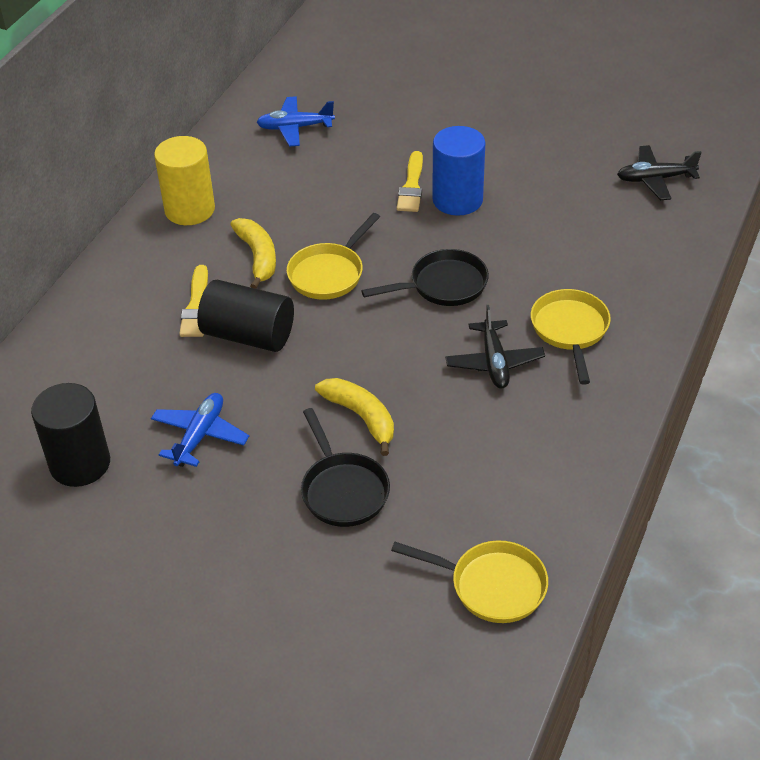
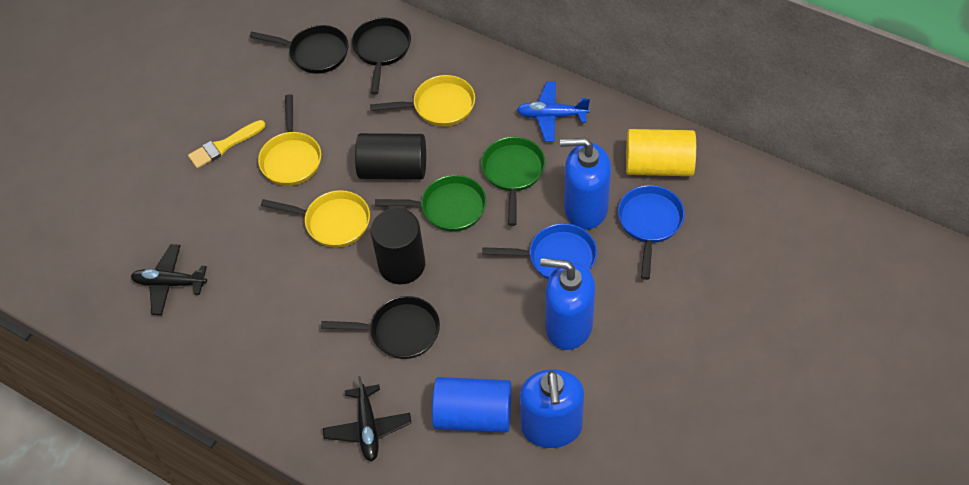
black pan: 2 -> 3
blue pan: 0 -> 2
blue plane: 2 -> 1
blue soap dispenser: 0 -> 3
green pan: 0 -> 2
yellow banana: 2 -> 0
yellow brush: 2 -> 1

